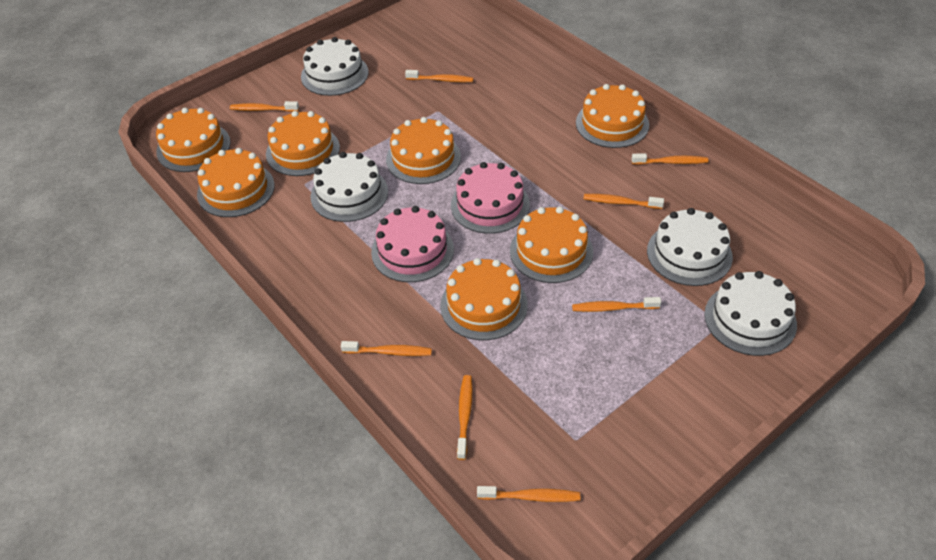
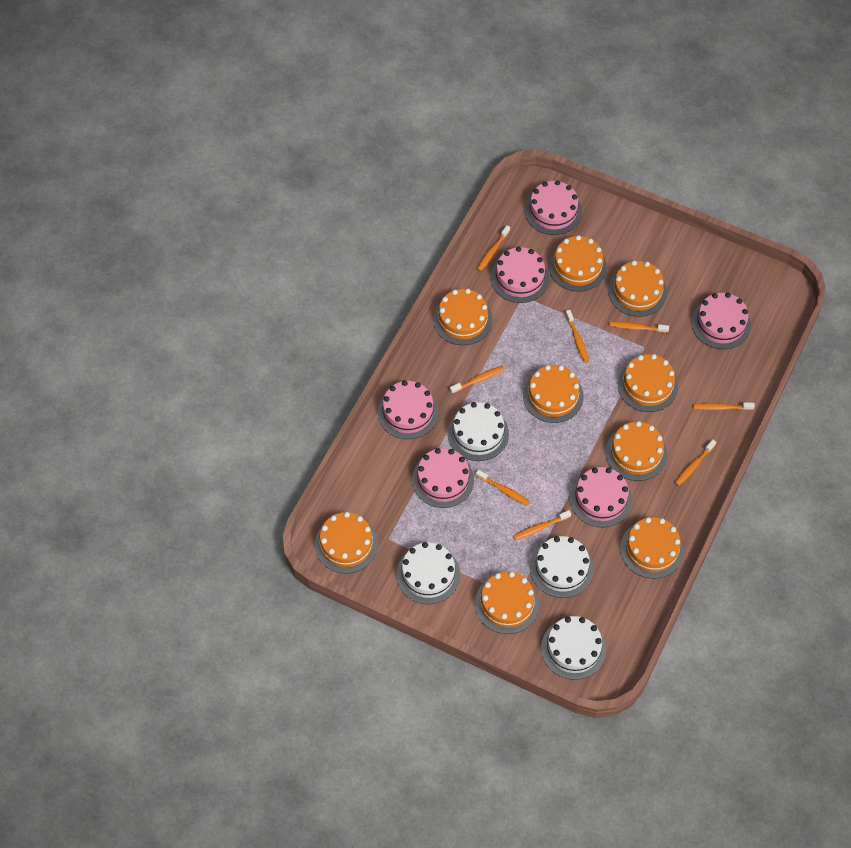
orange cake: 7 -> 9
pink cake: 2 -> 6

